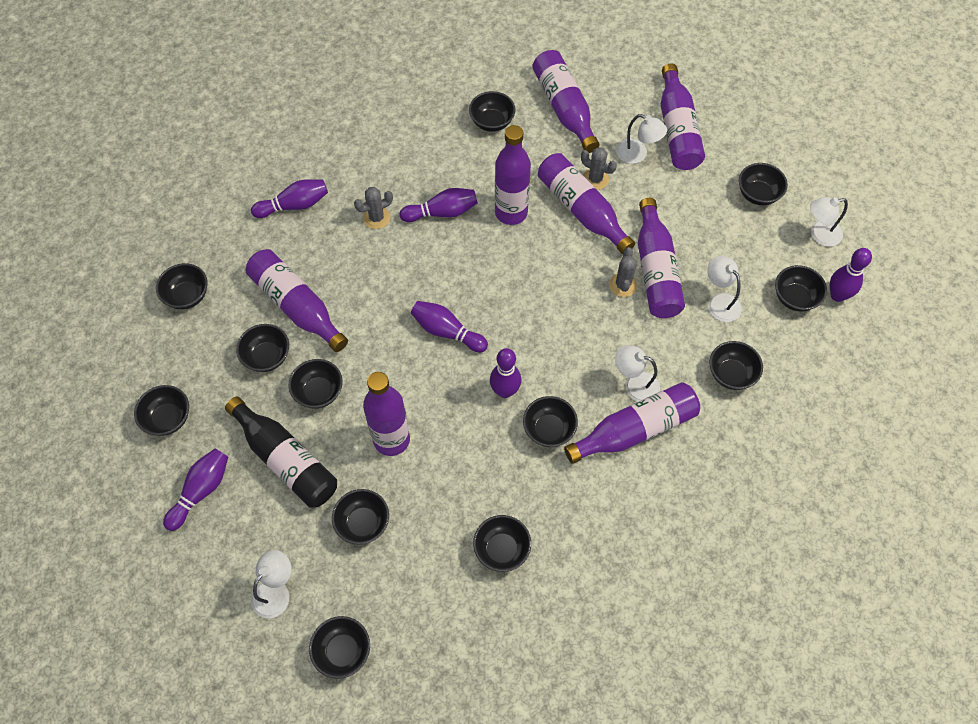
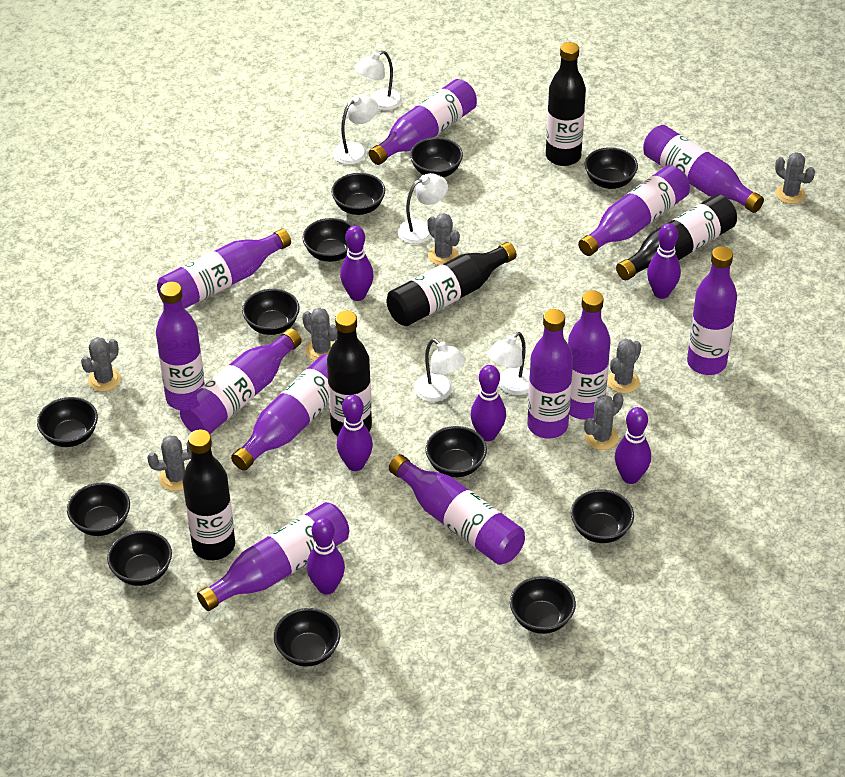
black bottle: 1 -> 5
grey cactus: 3 -> 7
purple bottle: 8 -> 12

